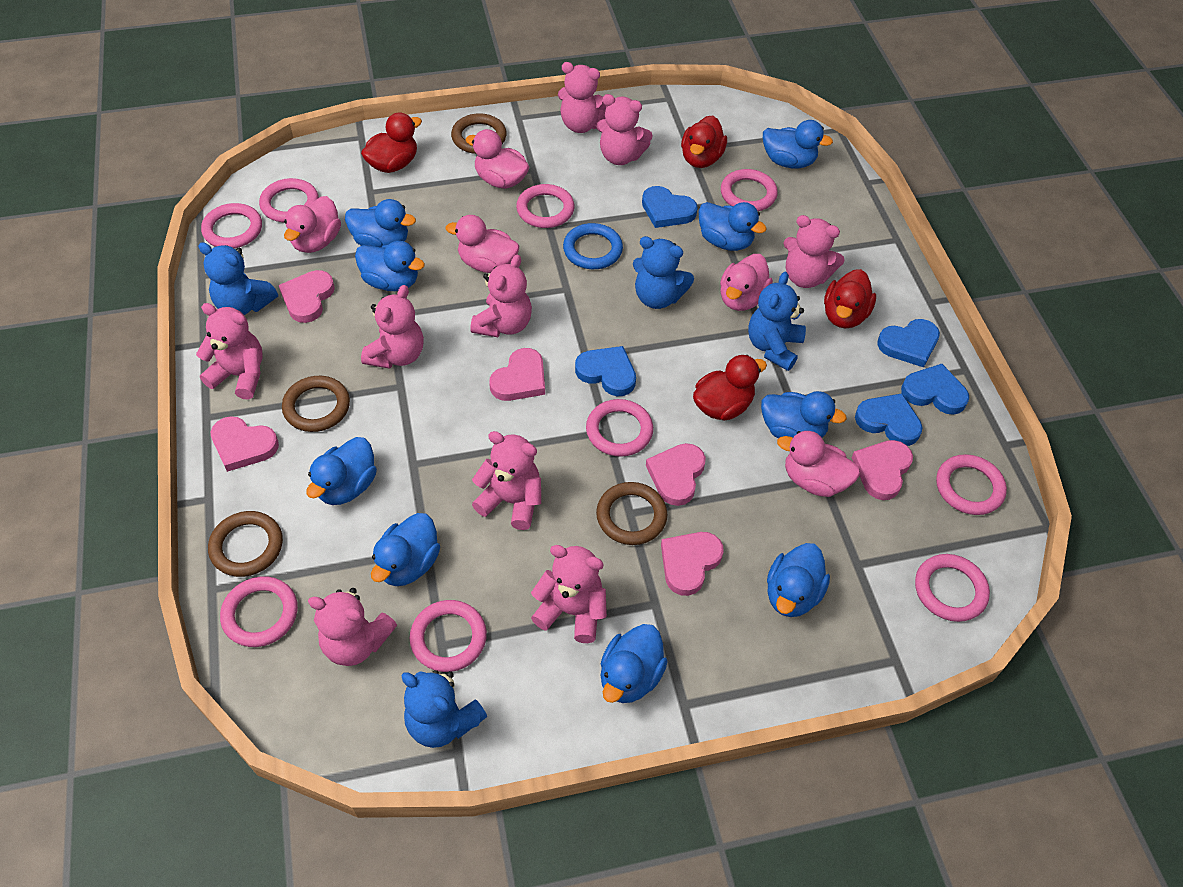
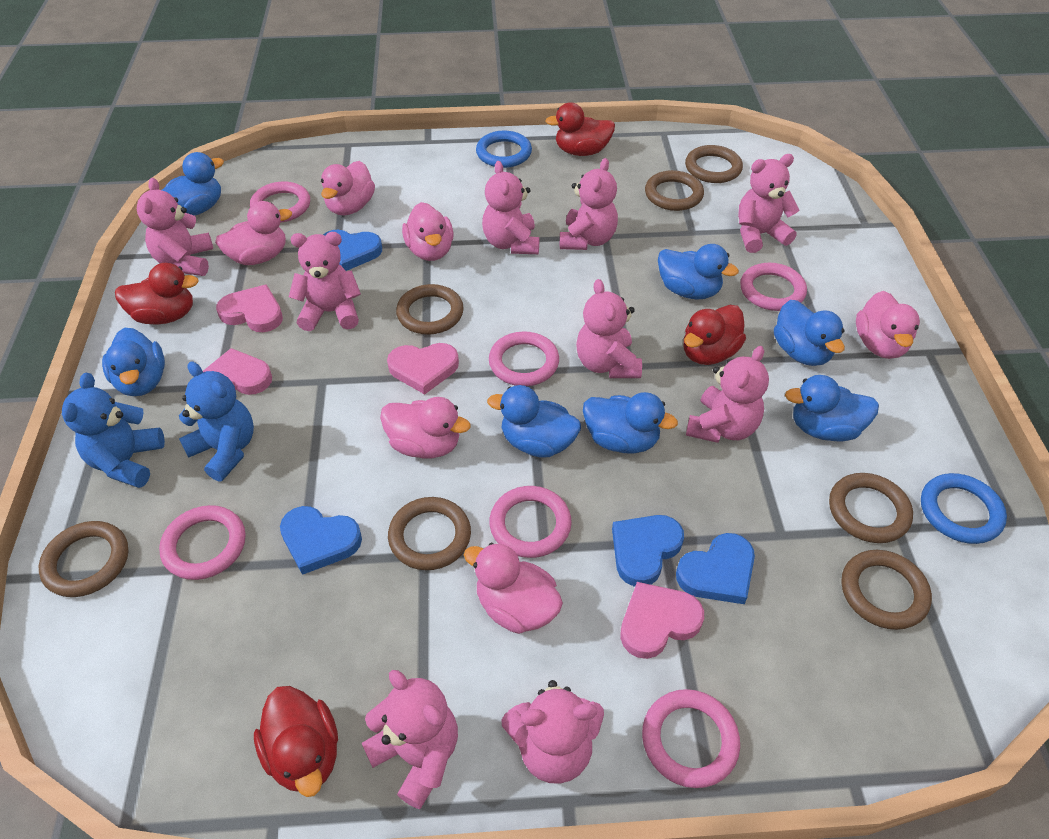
blue duck: 9 -> 7
blue heart: 5 -> 4
blue ring: 1 -> 2
blue teddy bear: 4 -> 2
brown ring: 4 -> 7
pink duck: 5 -> 6
pink heart: 6 -> 4
pink ring: 9 -> 6

